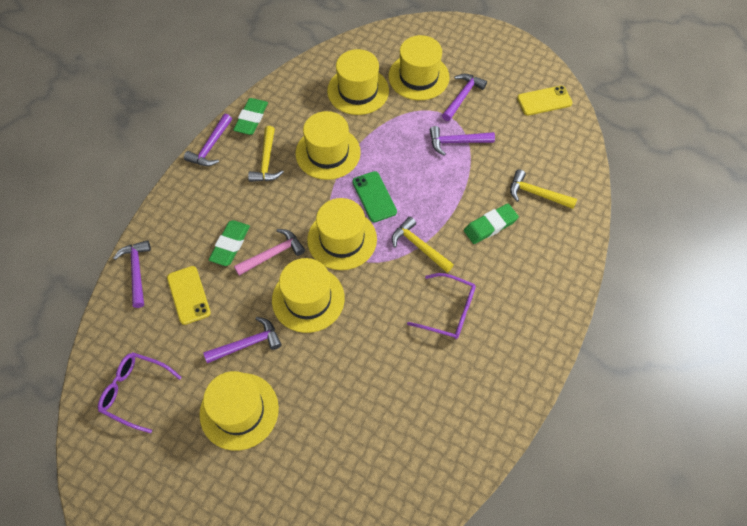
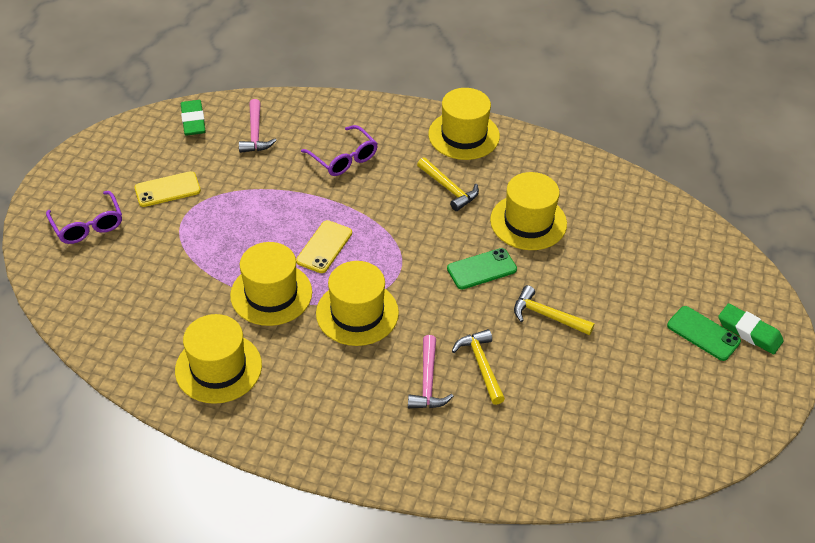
green eraser: 3 -> 2
green phone: 1 -> 2
pink hammer: 1 -> 2
purple hammer: 5 -> 0
yellow hat: 6 -> 5

